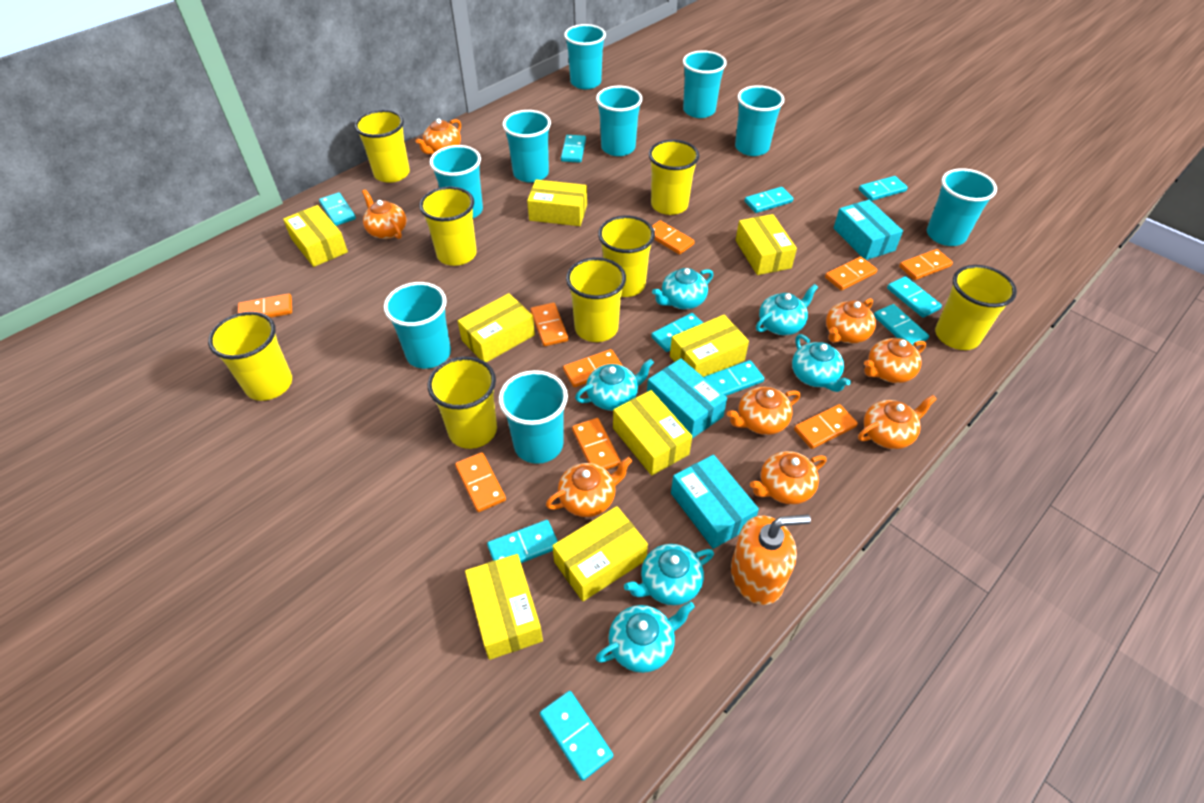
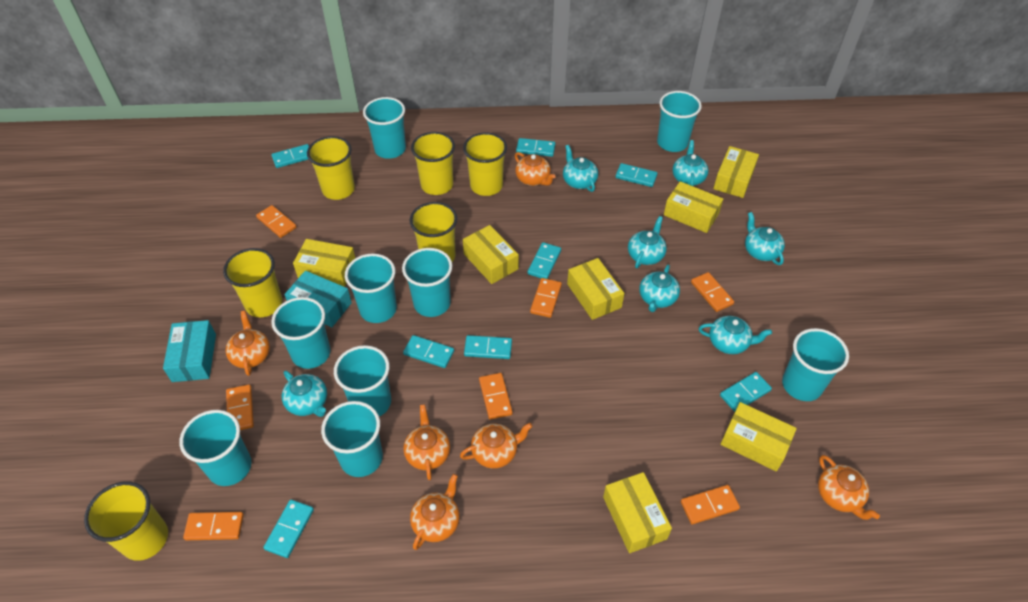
orange domino: 9 -> 7
orange soap dispenser: 1 -> 0
orange teapot: 8 -> 6
turquoise box: 3 -> 2
turquoise domino: 10 -> 8
turquoise teapot: 6 -> 7
yellow box: 8 -> 7
yellow cup: 8 -> 6

